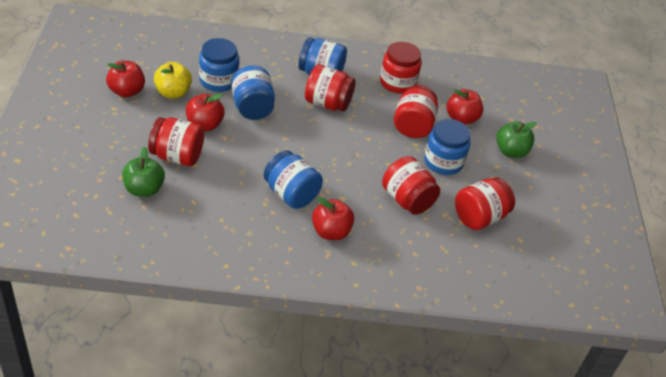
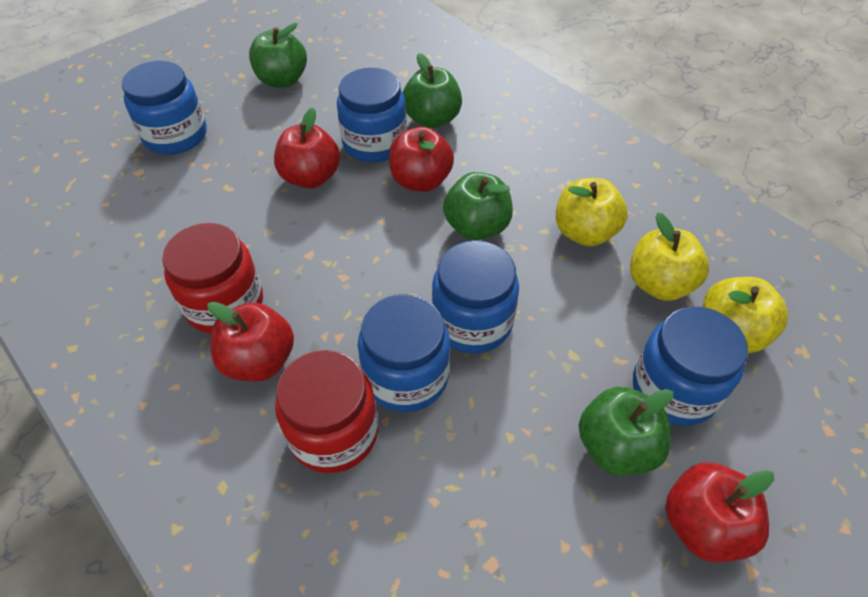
green apple: 2 -> 4
red jar: 6 -> 2
yellow apple: 1 -> 3

